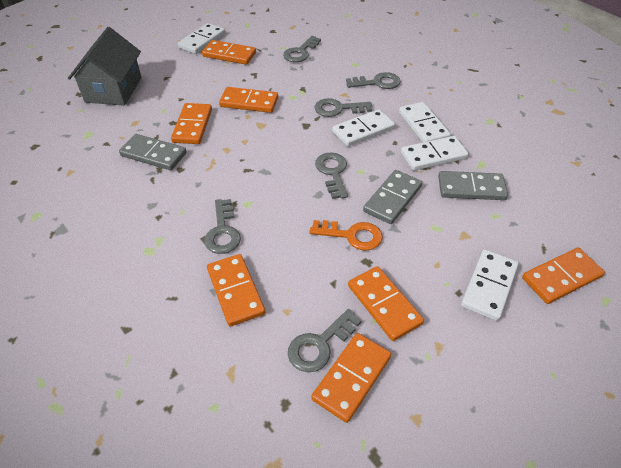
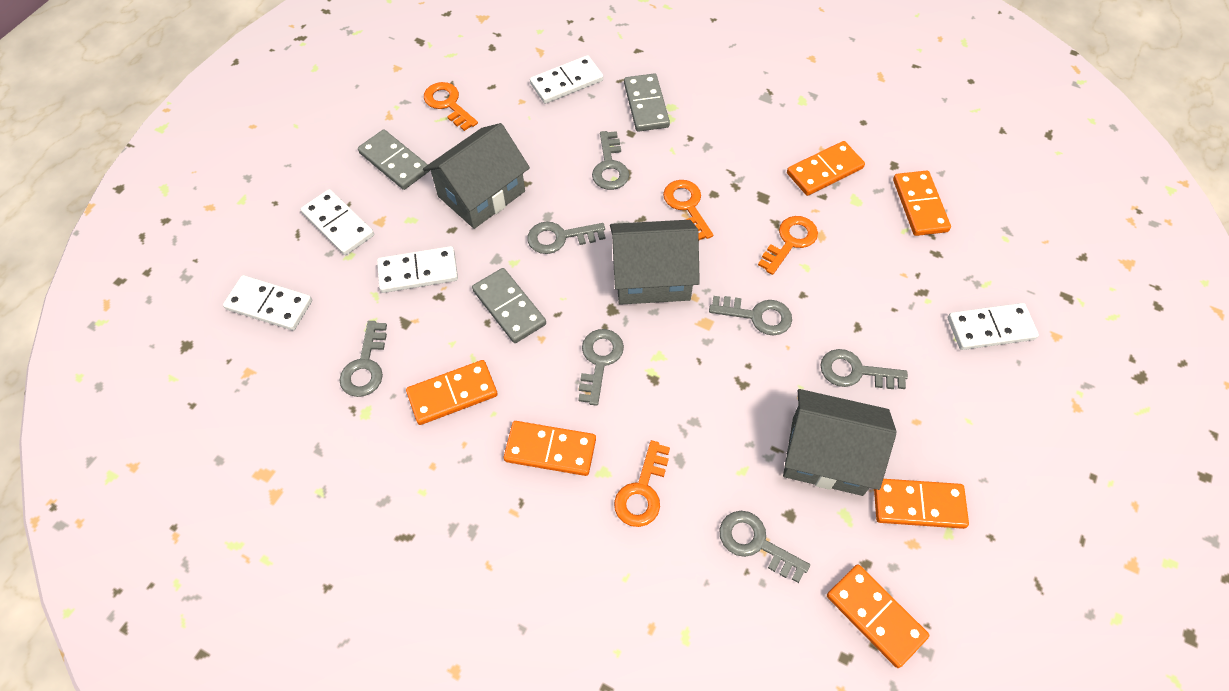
grey house: 1 -> 3
grey key: 6 -> 7
orange domino: 7 -> 6
orange key: 1 -> 4

